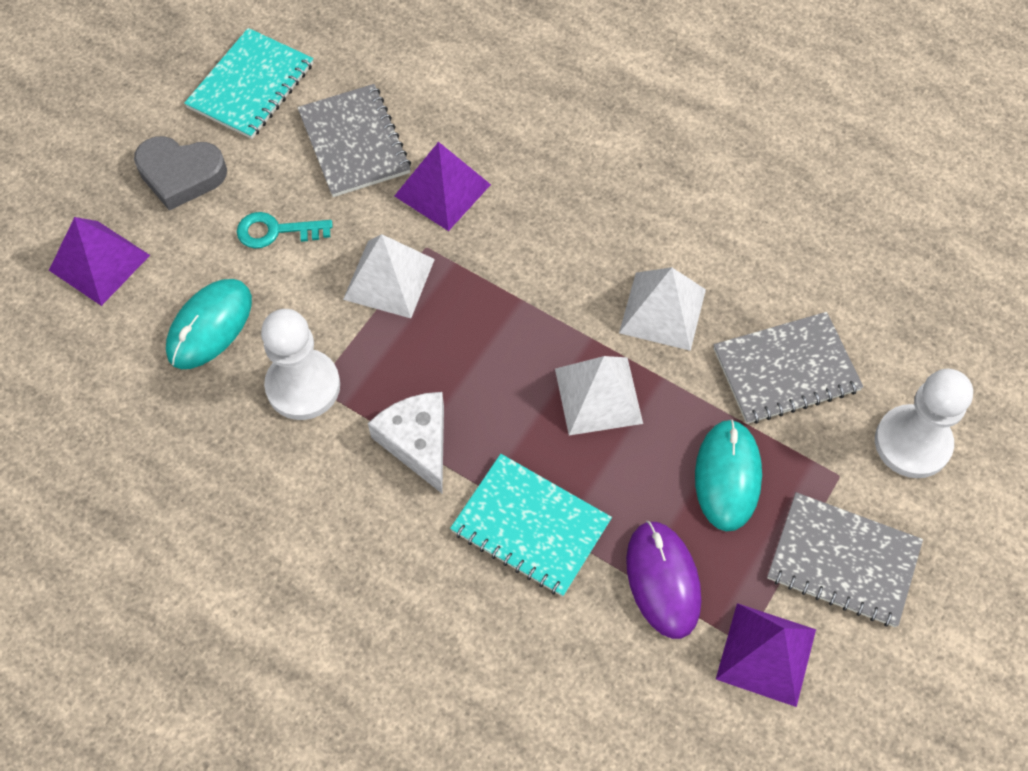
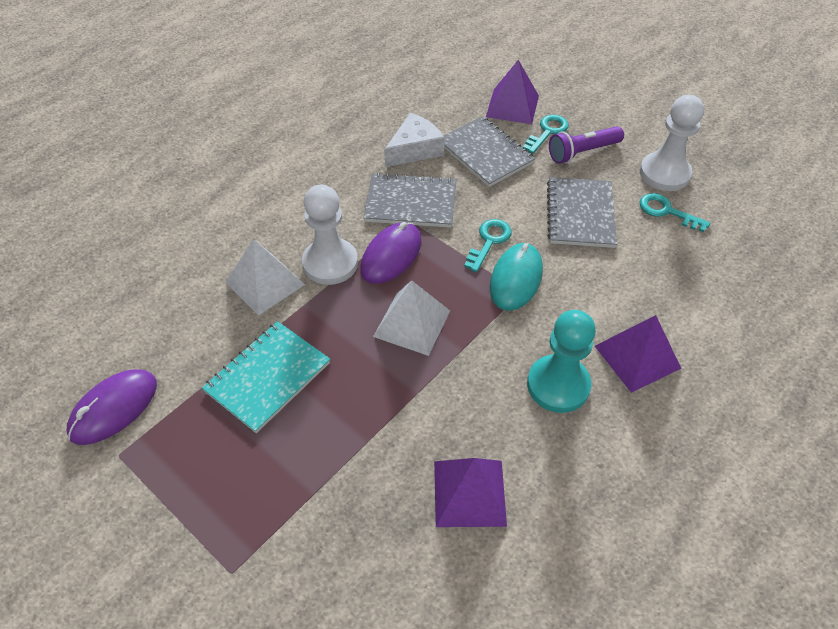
grey heart: 1 -> 0
purple flashlight: 0 -> 1
purple mouse: 1 -> 2
turquoise key: 1 -> 3
turquoise mouse: 2 -> 1
turquoise notebook: 2 -> 1
turquoise pawn: 0 -> 1
white pyramid: 3 -> 2

